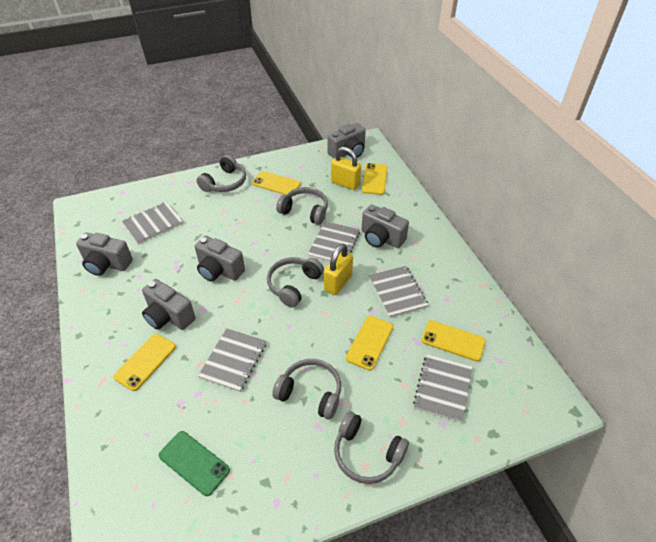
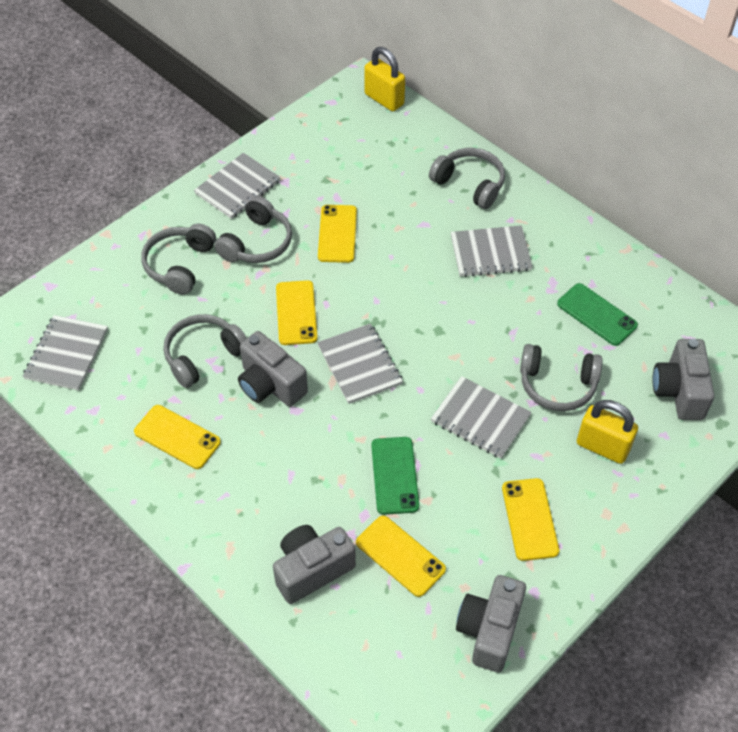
green phone: 1 -> 2
grey camera: 5 -> 4

